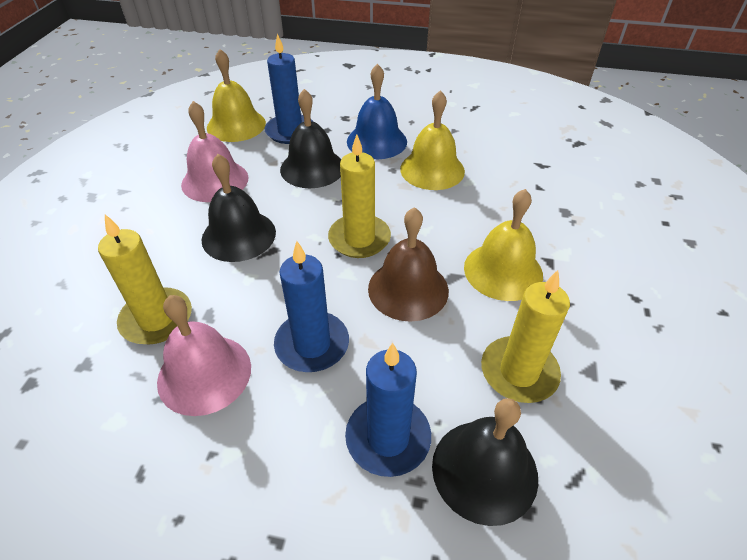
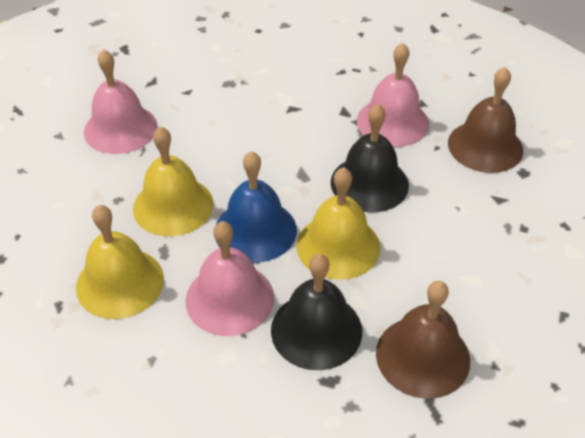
black bell: 3 -> 2
blue candle: 3 -> 0
brown bell: 1 -> 2
pink bell: 2 -> 3
yellow candle: 3 -> 0

